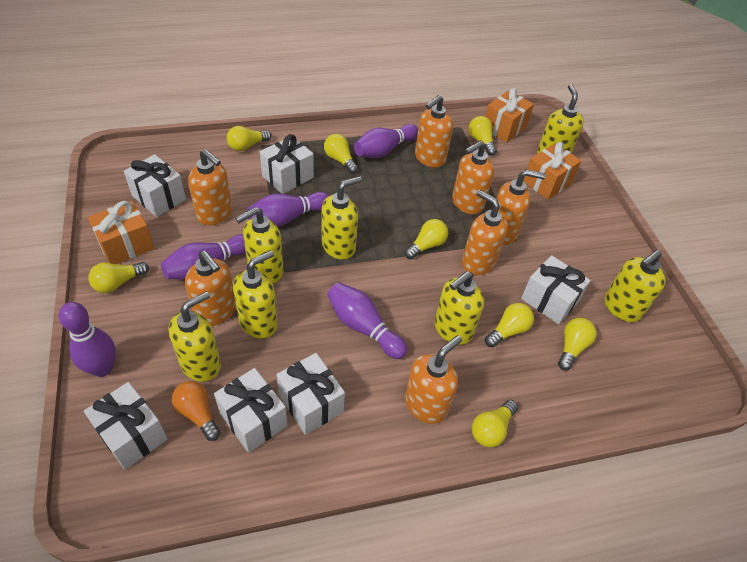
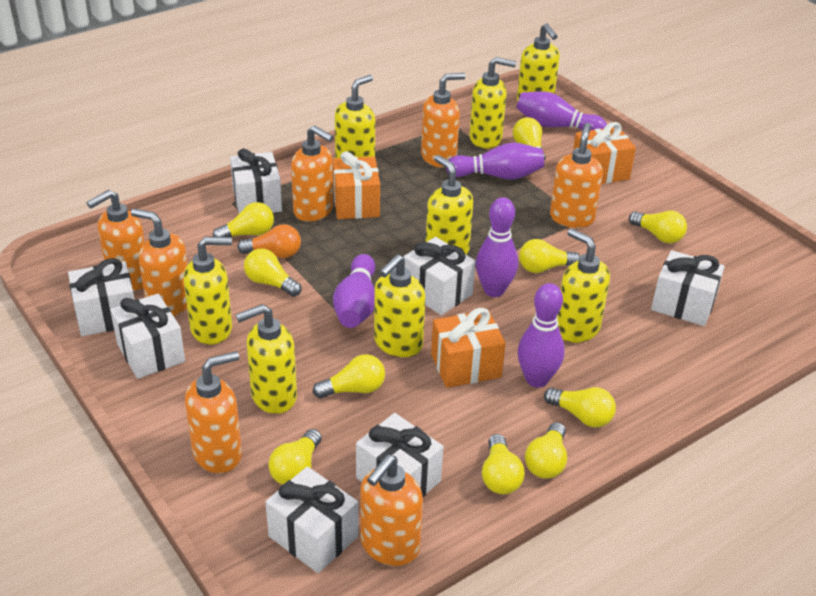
white gift: 6 -> 7
yellow light bulb: 8 -> 10
yellow soap dispenser: 7 -> 8

